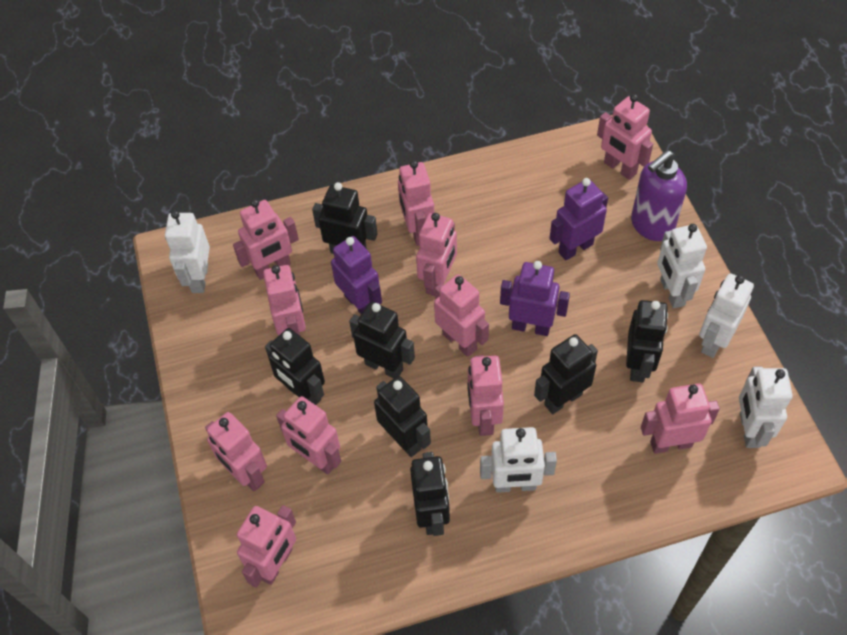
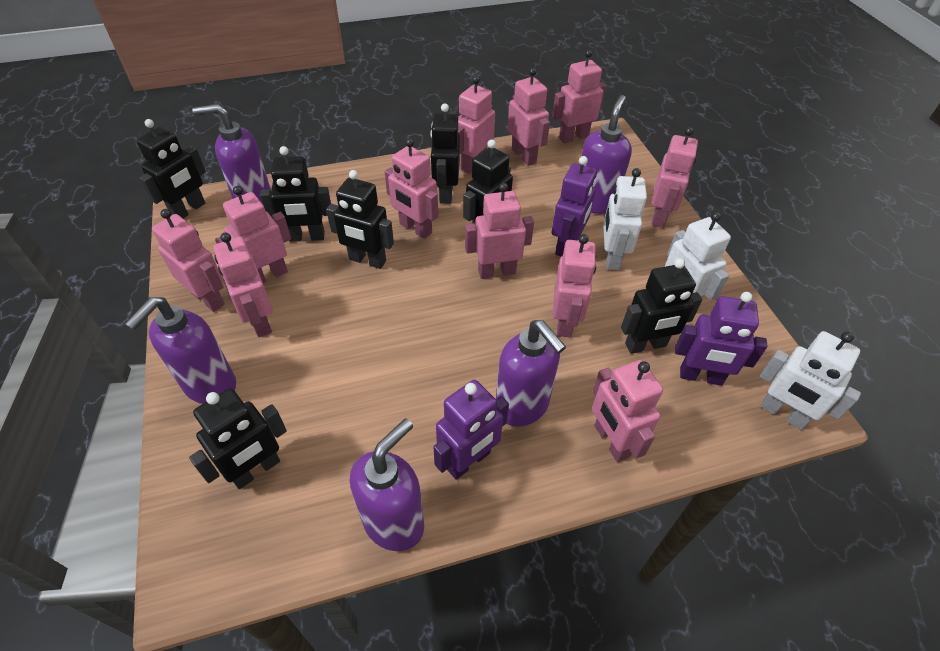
purple soap dispenser: 1 -> 5
white robot: 5 -> 3

